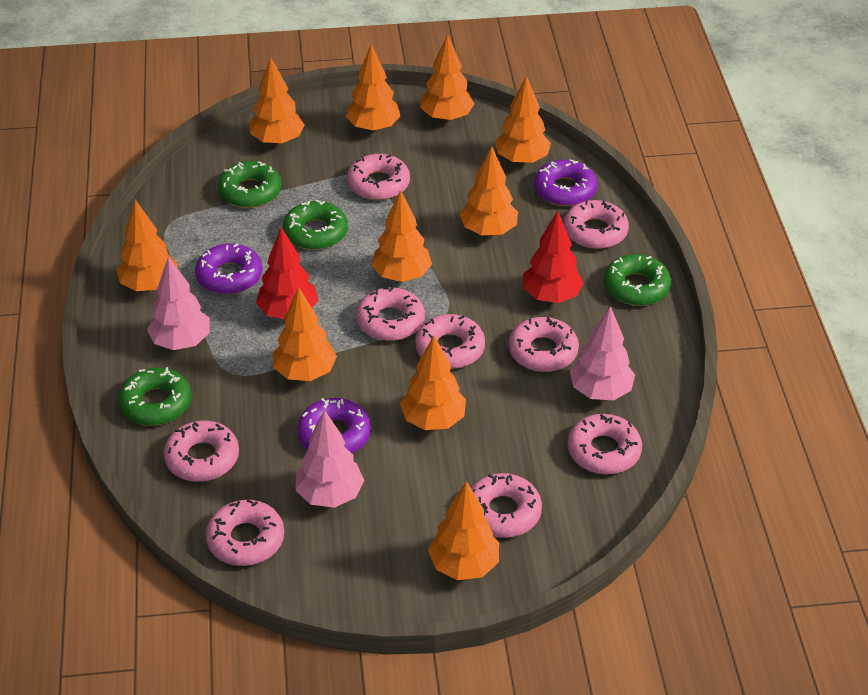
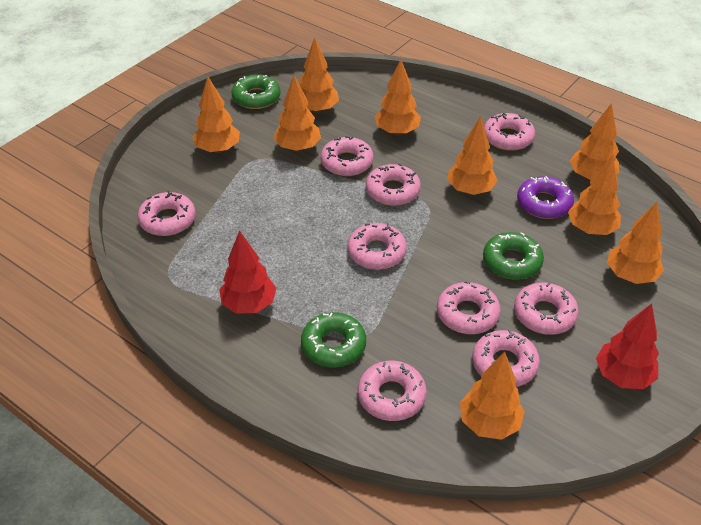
green donut: 4 -> 3
orange tree: 10 -> 9
pink tree: 3 -> 0
purple donut: 3 -> 1

